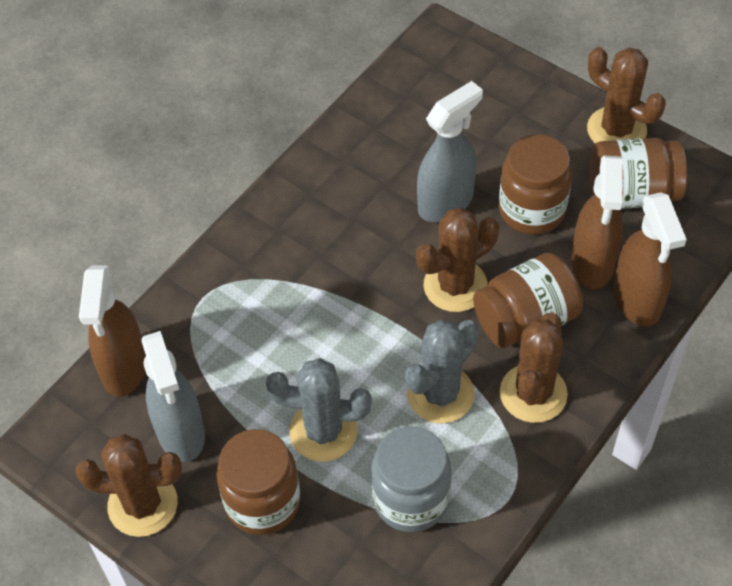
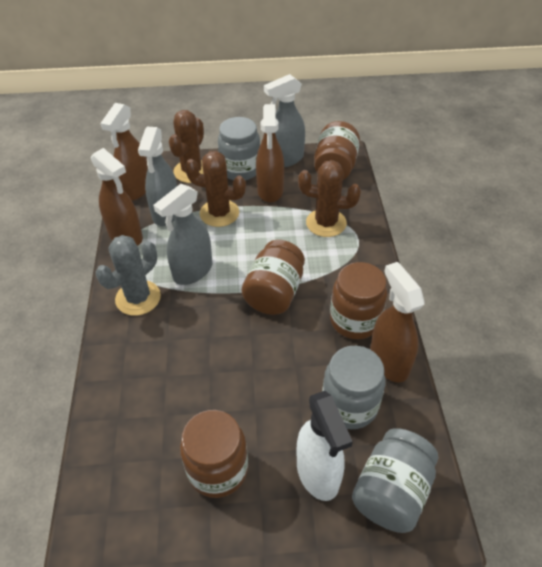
brown cactus: 4 -> 3
brown spray bottle: 3 -> 4
grey cactus: 2 -> 1
grey jar: 1 -> 3
grey spray bottle: 2 -> 3
white spray bottle: 0 -> 1

